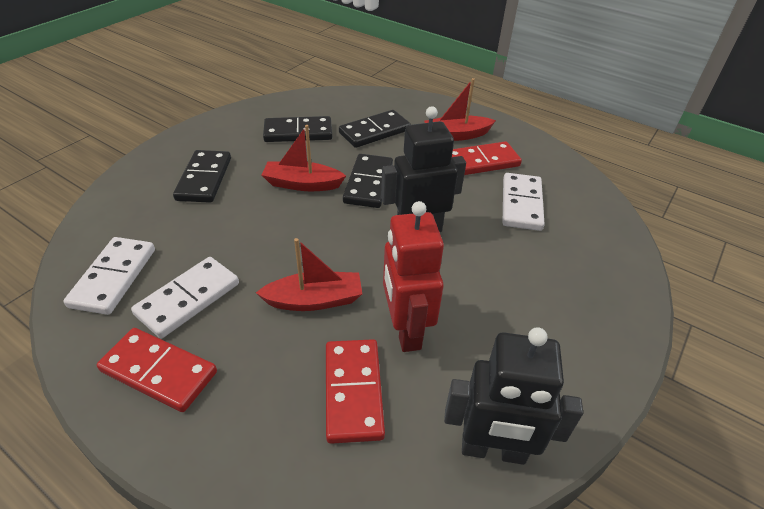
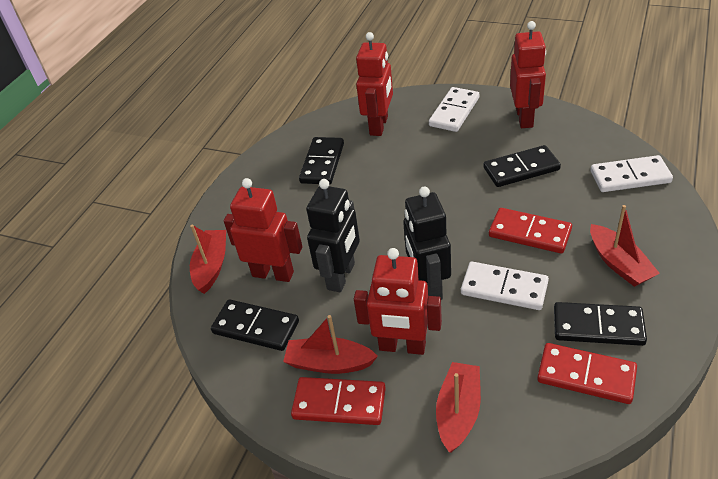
red boat: 3 -> 4
red robot: 1 -> 4

